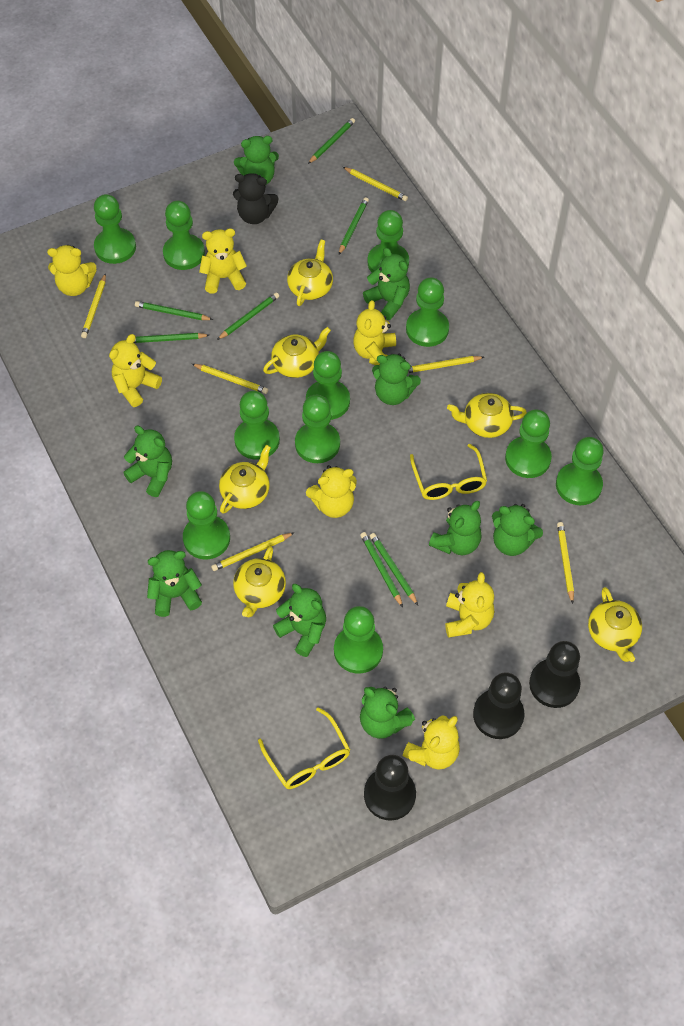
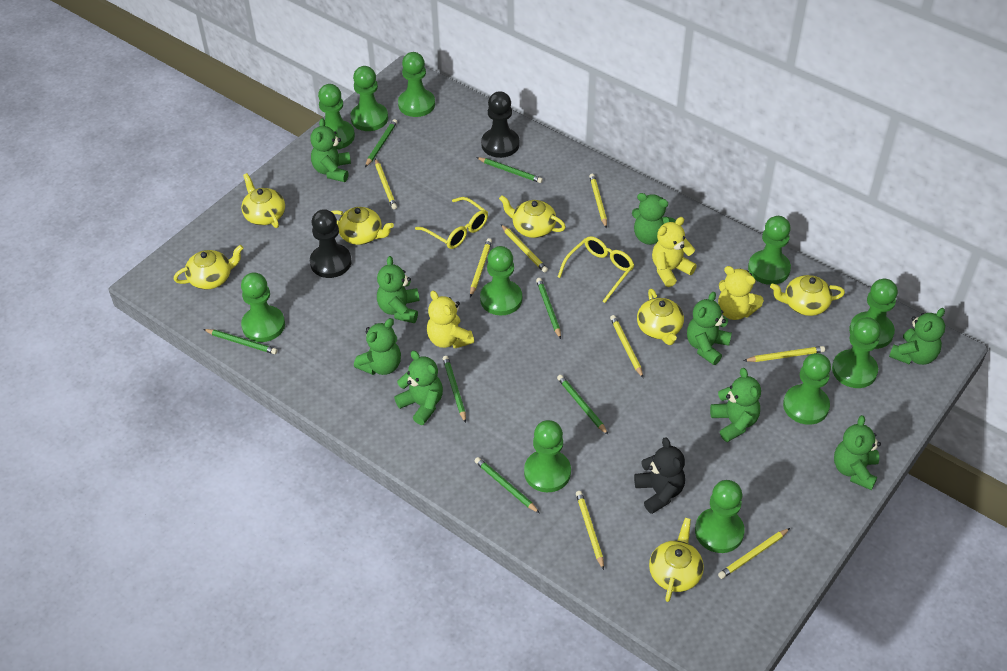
black pawn: 3 -> 2
yellow pencil: 6 -> 8
yellow teapot: 6 -> 7
yellow teddy bear: 7 -> 3

